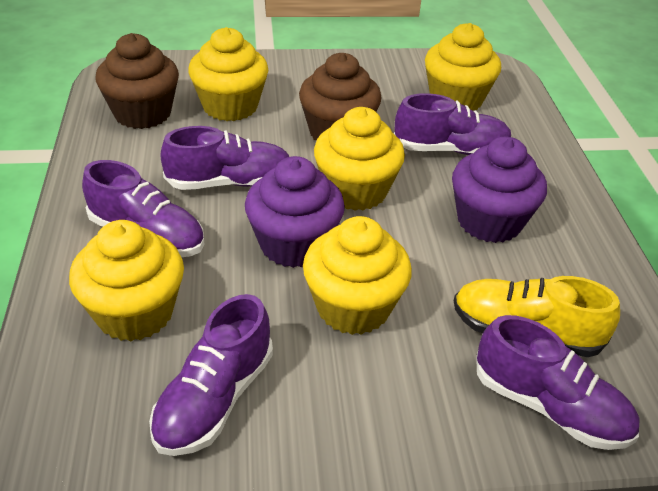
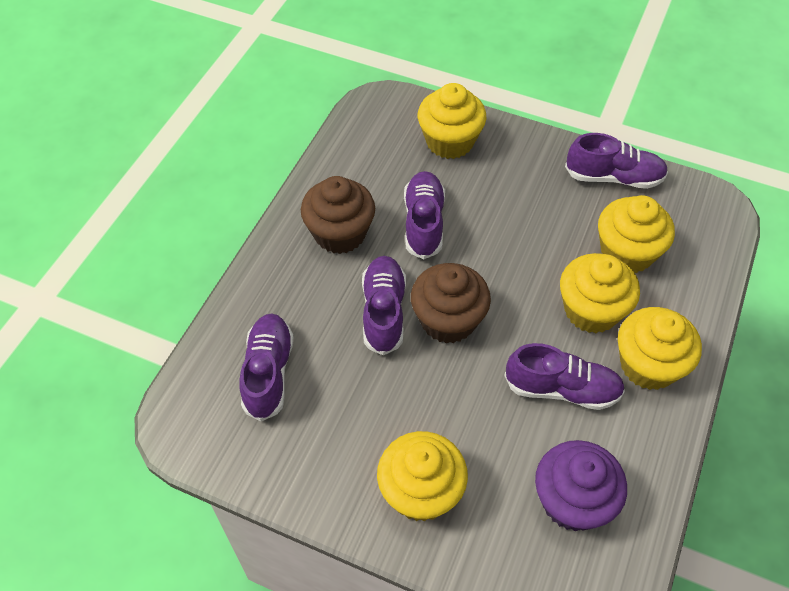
purple cupcake: 2 -> 1
yellow shoe: 1 -> 0

